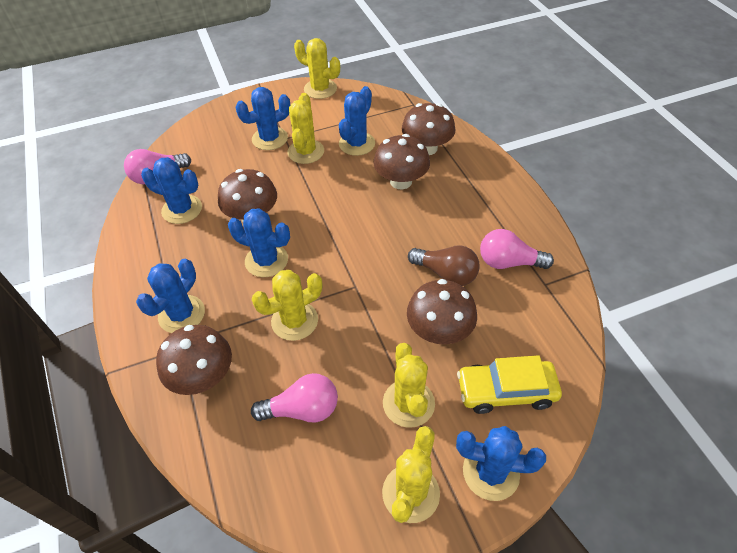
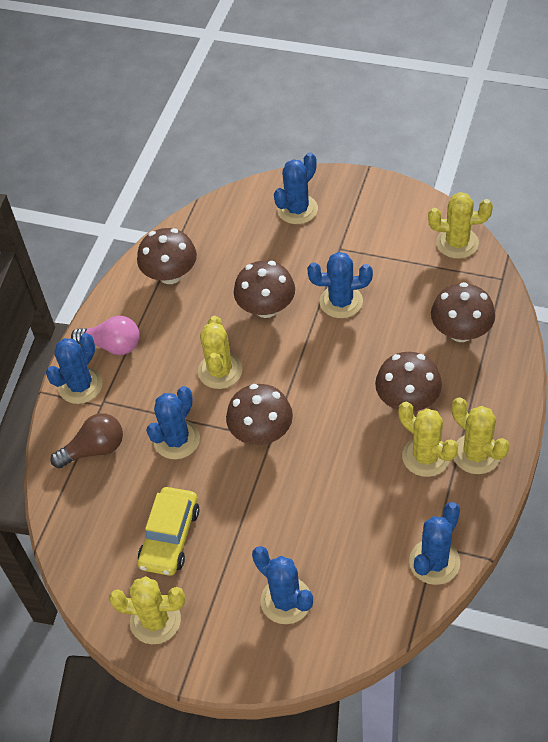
pink light bulb: 3 -> 1

